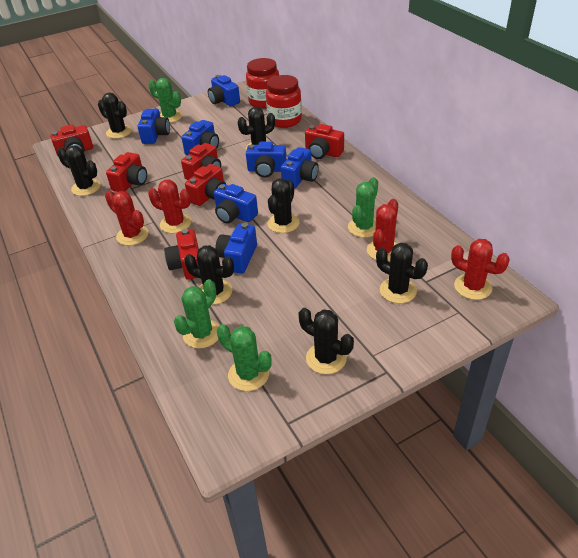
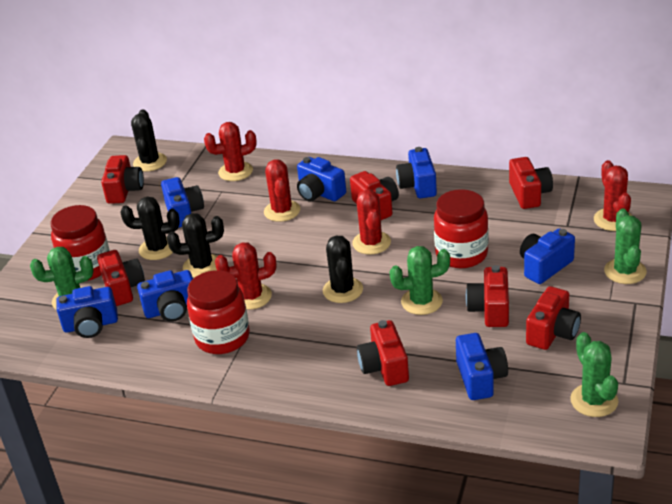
black cactus: 7 -> 4
red cactus: 4 -> 5
red camera: 6 -> 7
red jar: 2 -> 3

